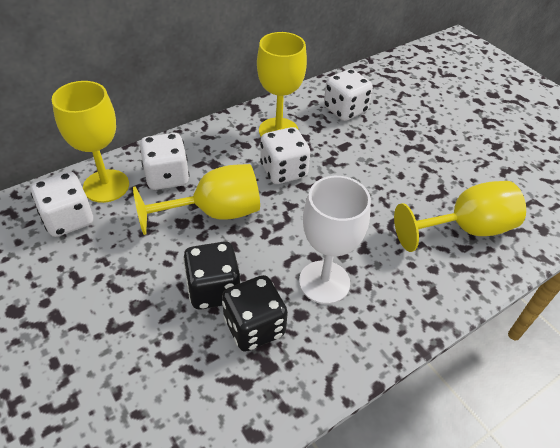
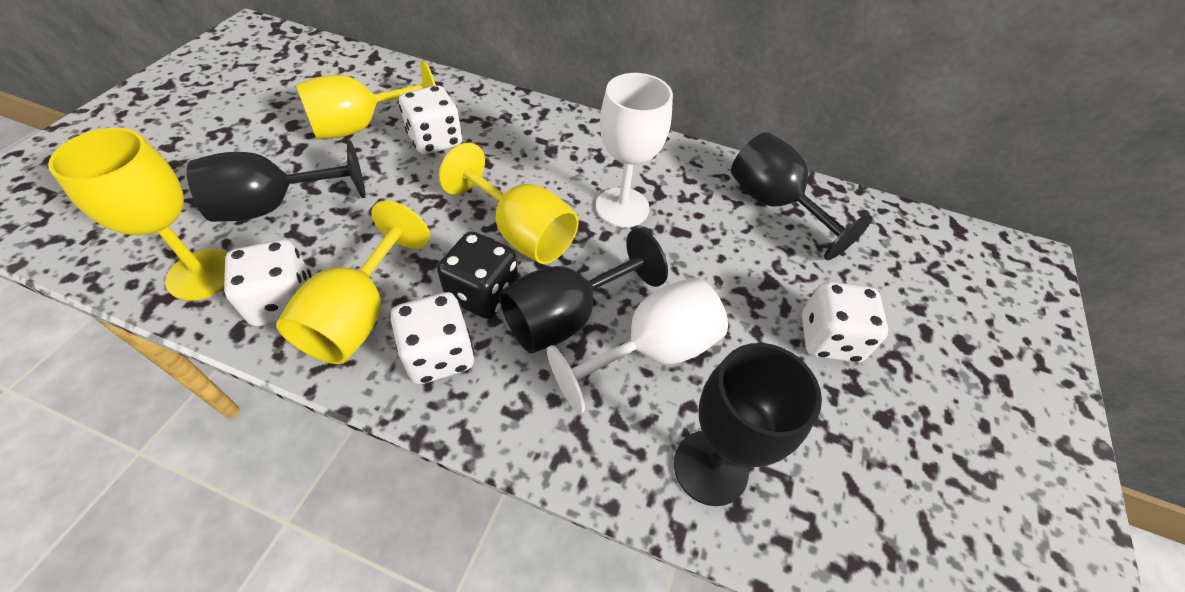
black dice: 2 -> 1
black goblet: 0 -> 4
white goblet: 1 -> 2

